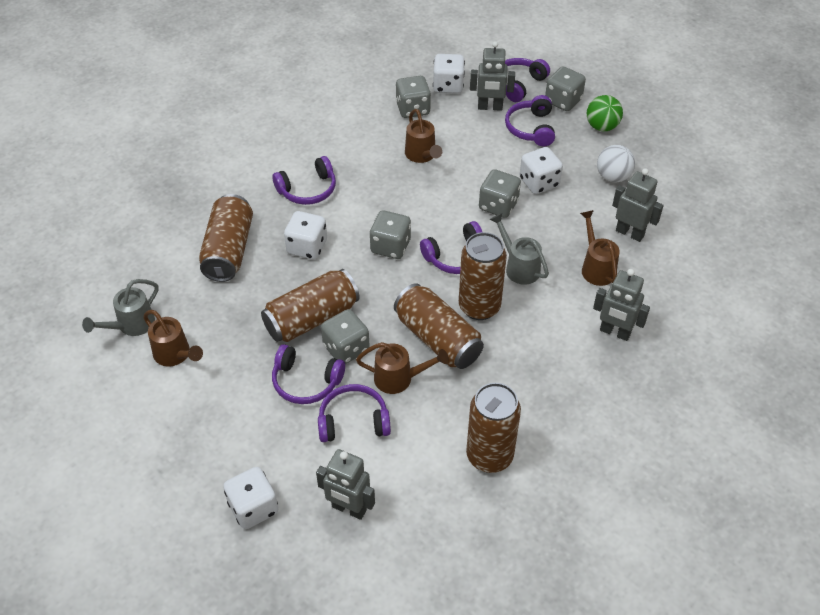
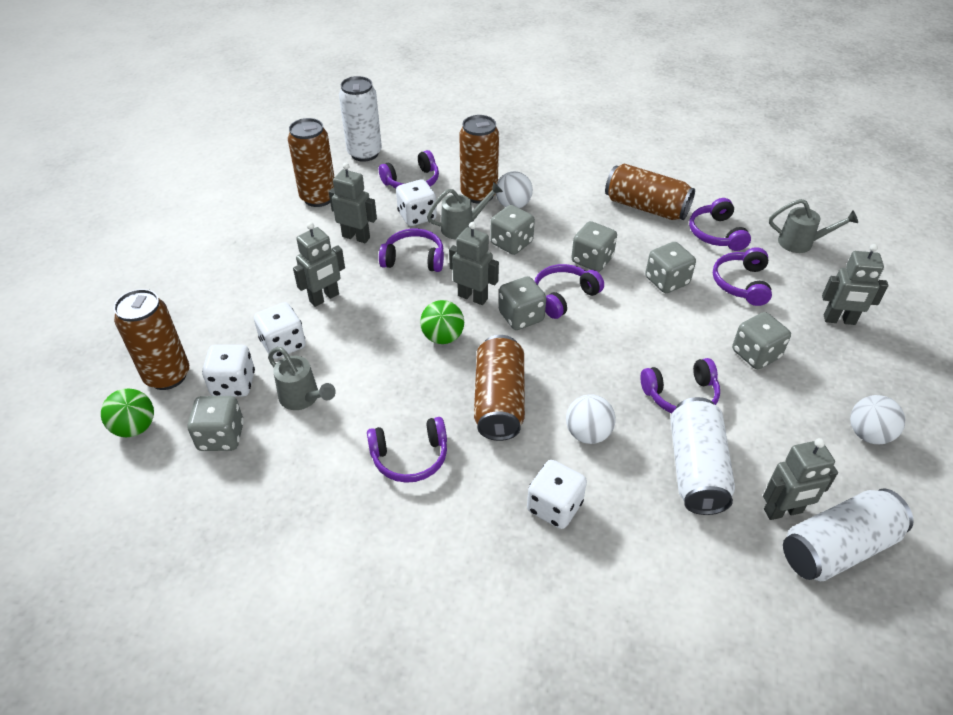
brown watering can: 4 -> 0
green ball: 1 -> 2
grey dice: 5 -> 6
grey robot: 4 -> 5
grey watering can: 2 -> 3
purple headphones: 6 -> 7
white ball: 1 -> 3
white can: 0 -> 3

